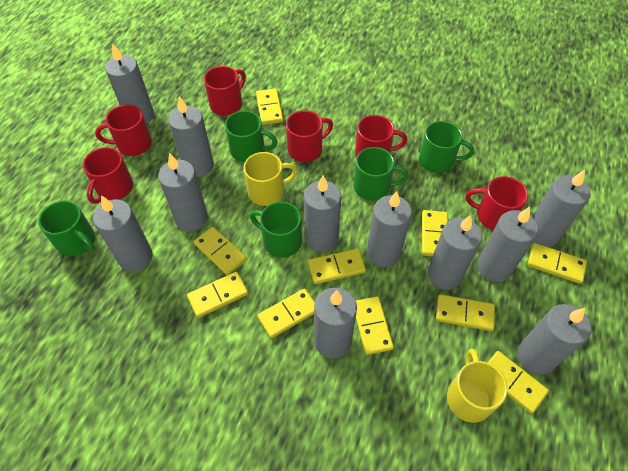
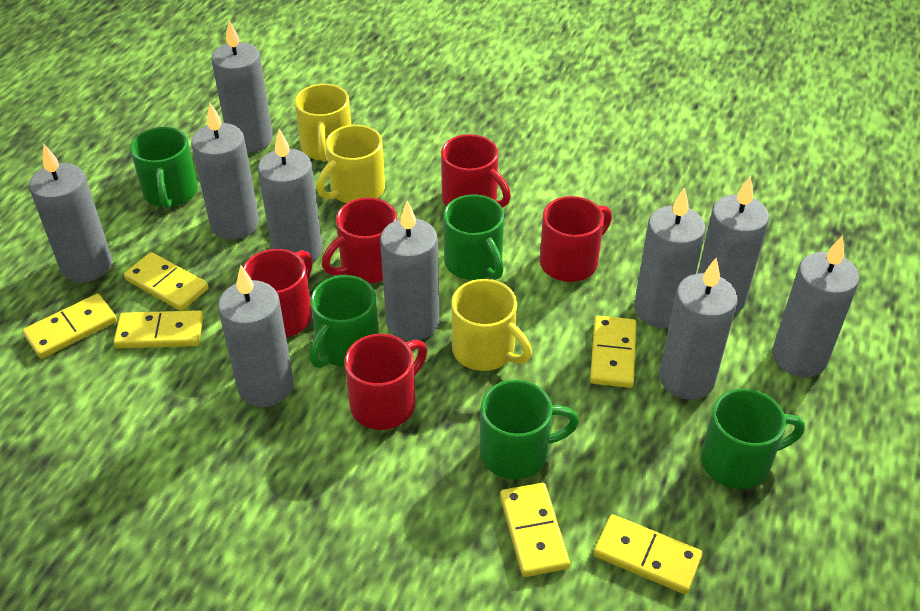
grey candle: 11 -> 10
red mug: 6 -> 5
yellow domino: 10 -> 6
yellow mug: 2 -> 3

